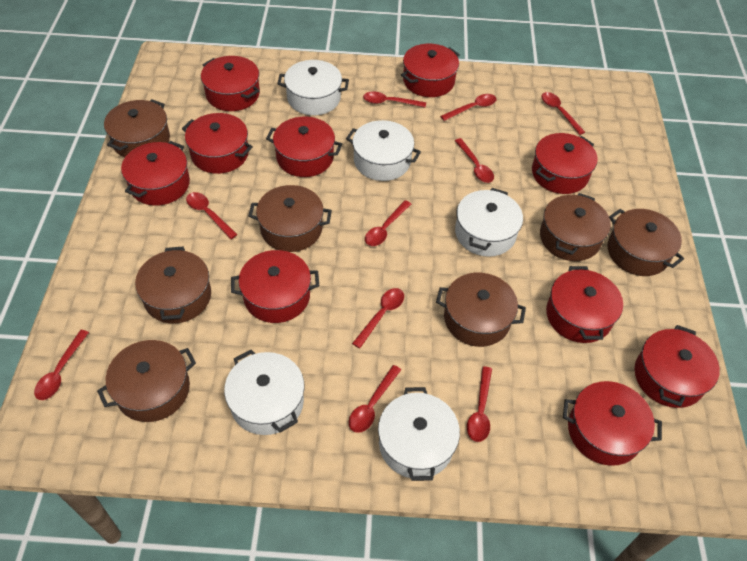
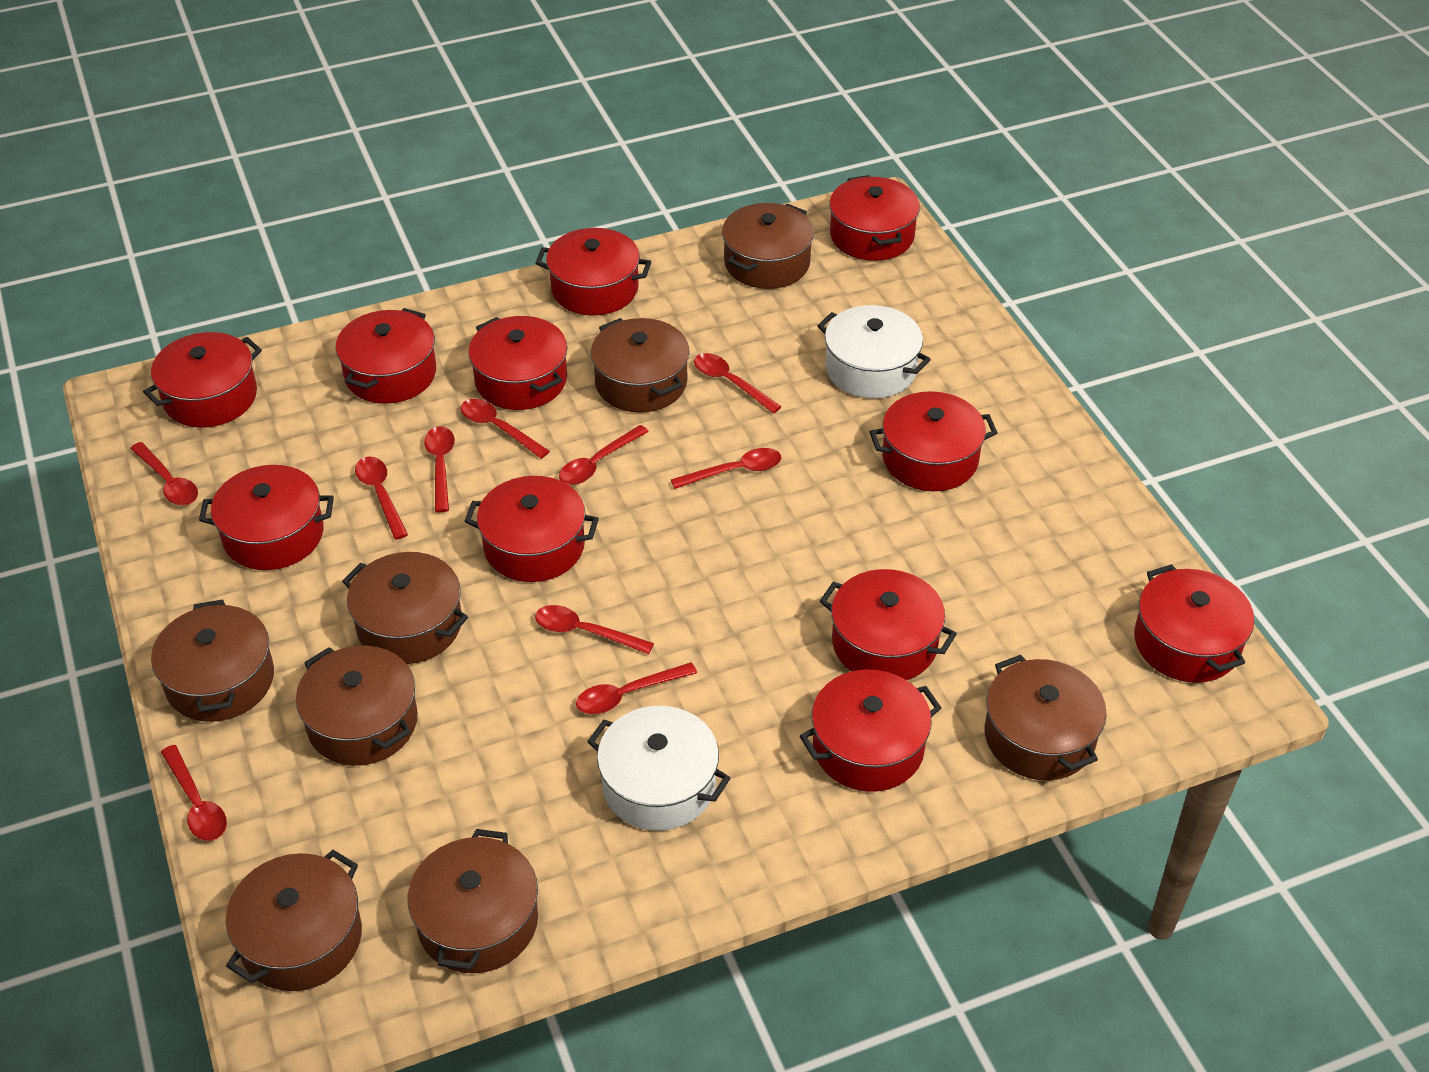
brown pot: 7 -> 8
red pot: 10 -> 11
white pot: 5 -> 2

